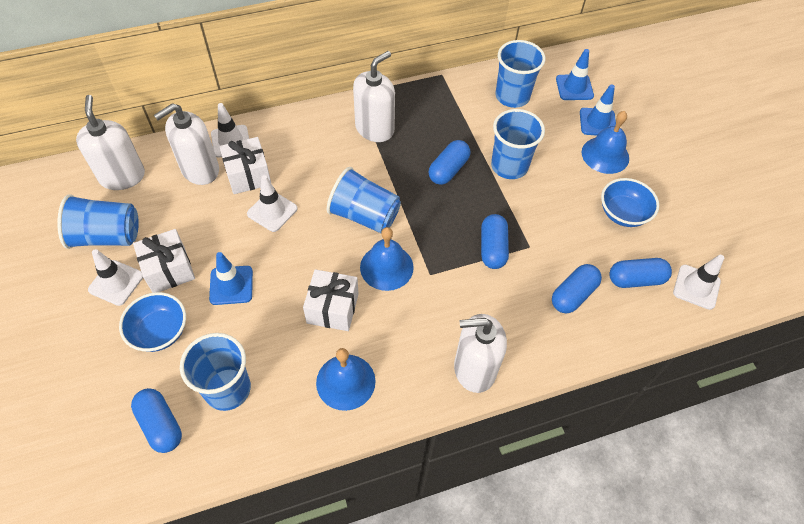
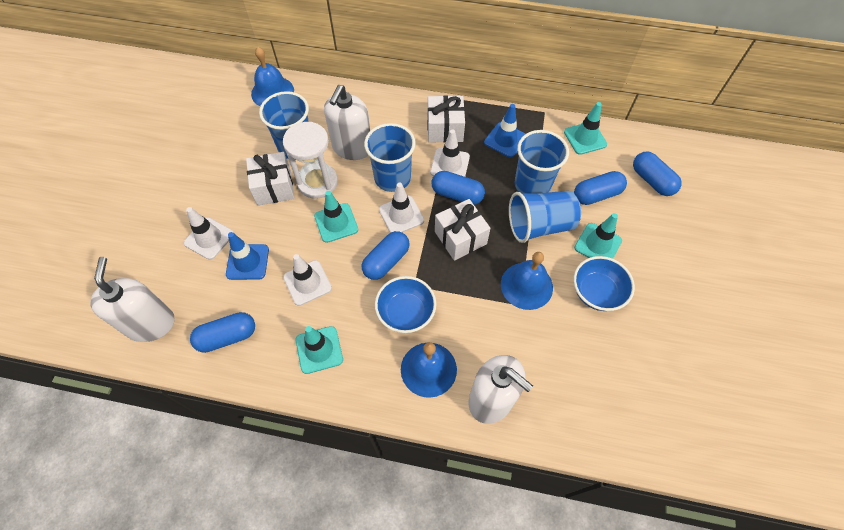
blue cup: 5 -> 4
blue traffic cone: 3 -> 2
turquoise traffic cone: 0 -> 4
white hourglass: 0 -> 1
white soap dispenser: 4 -> 3

